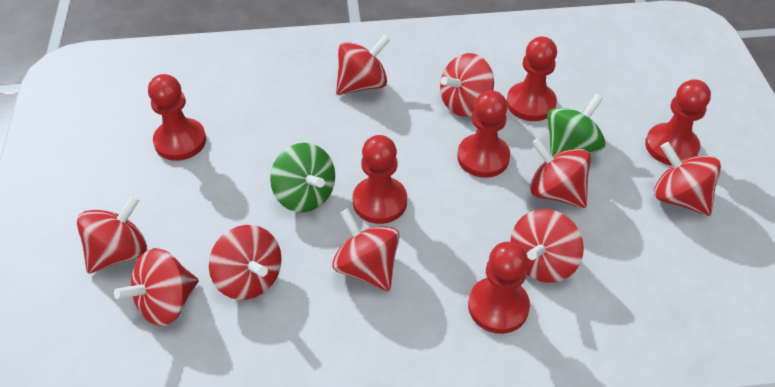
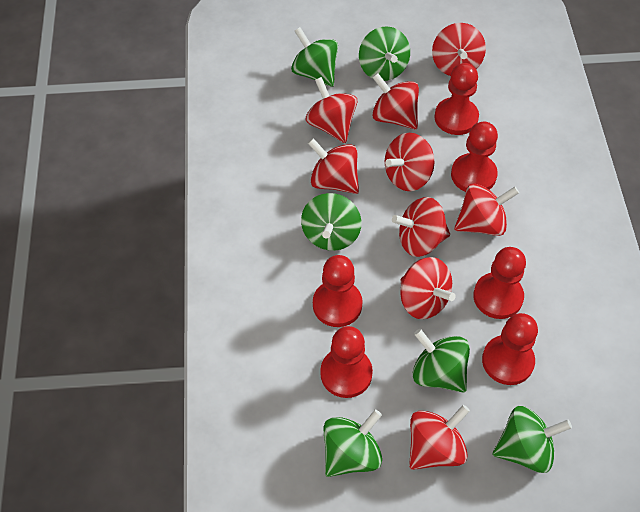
green spinning top: 2 -> 6

